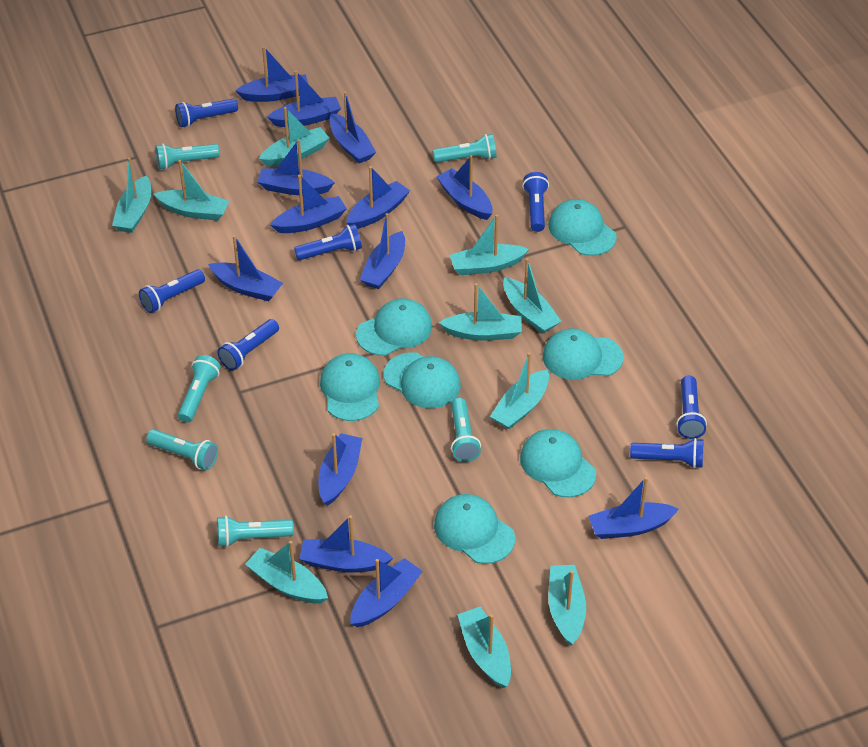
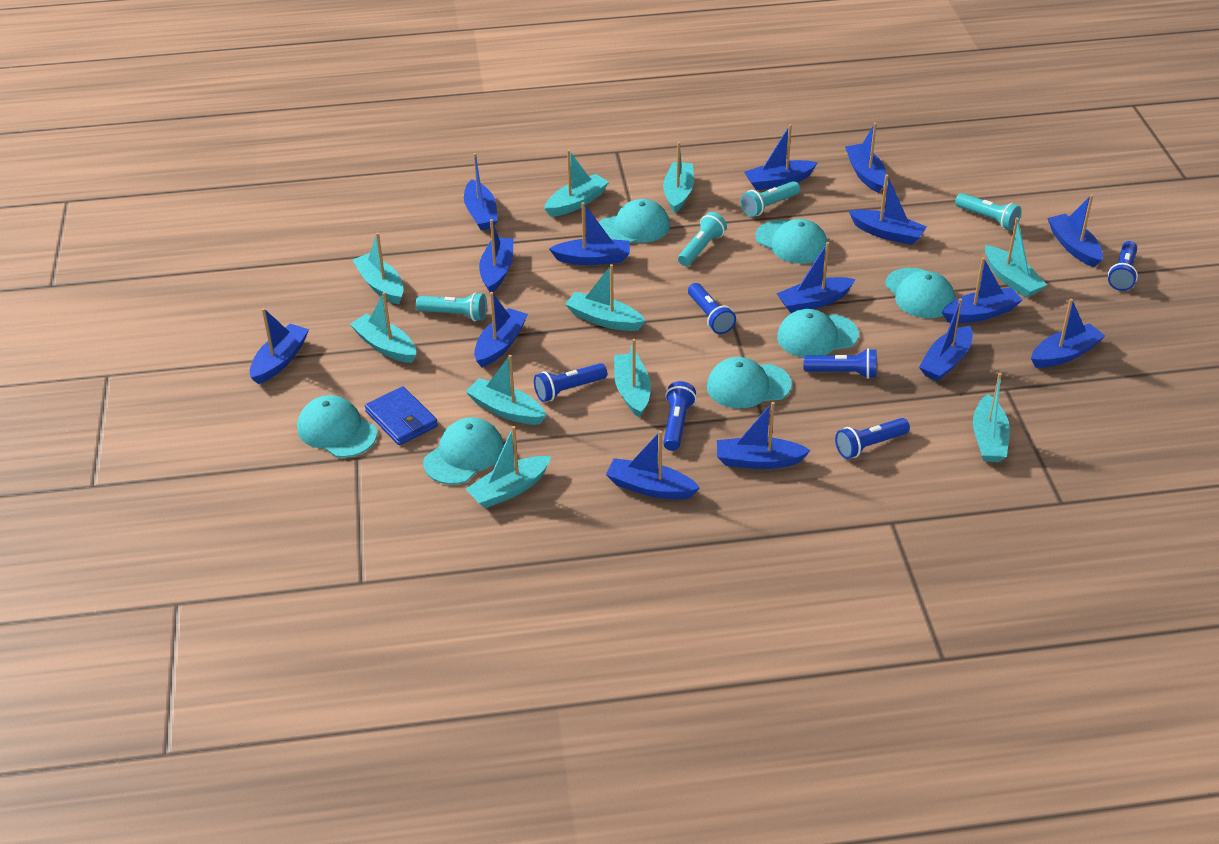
blue boat: 13 -> 15
blue flashlight: 7 -> 6
blue wallet: 0 -> 1
turquoise flashlight: 6 -> 4

